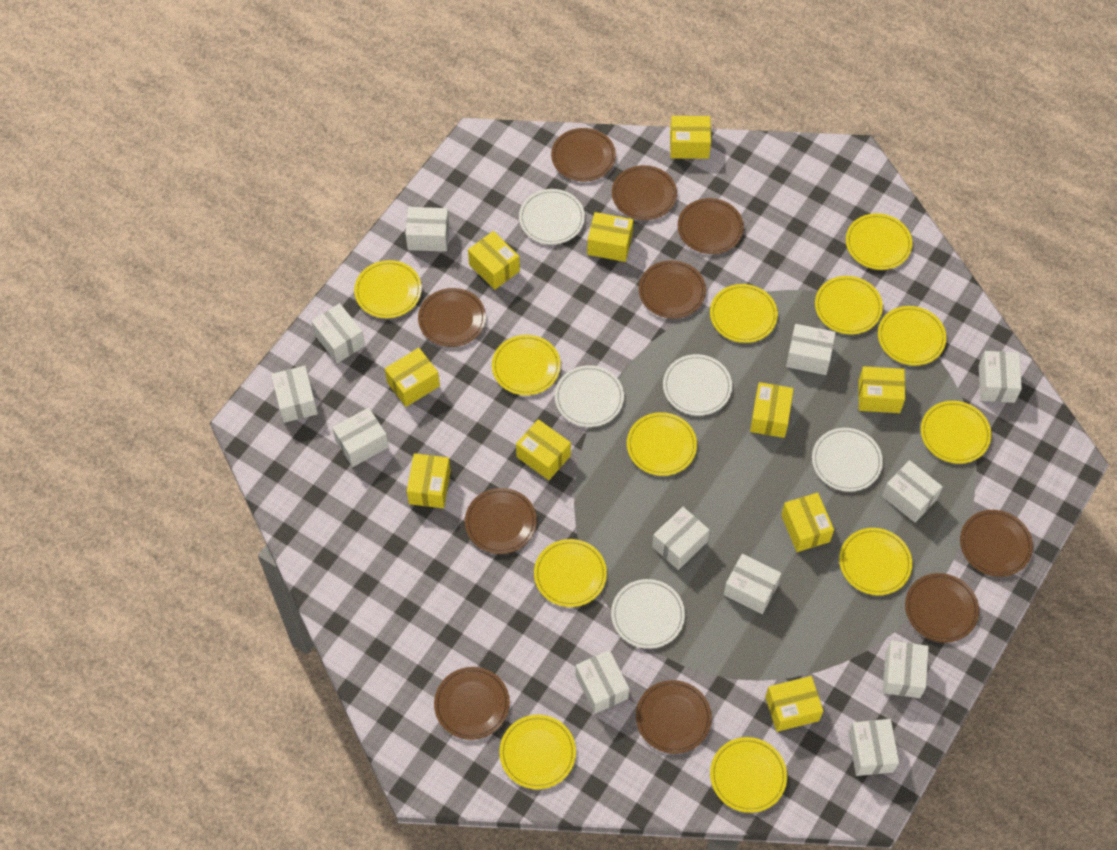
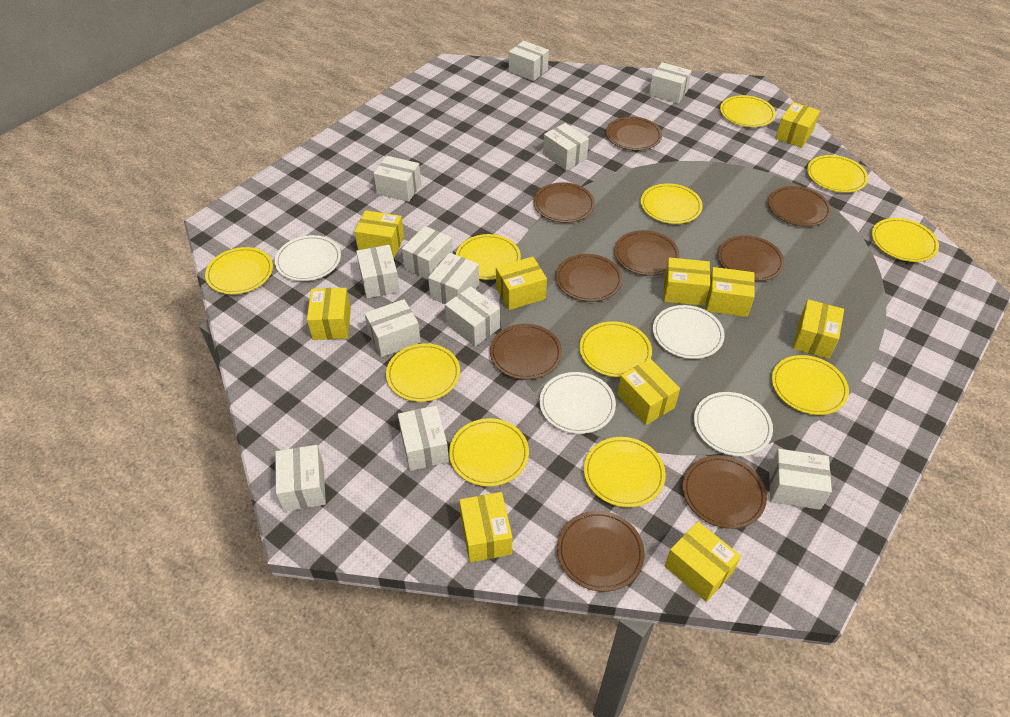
brown plate: 10 -> 9
white plate: 5 -> 4
yellow plate: 12 -> 11

